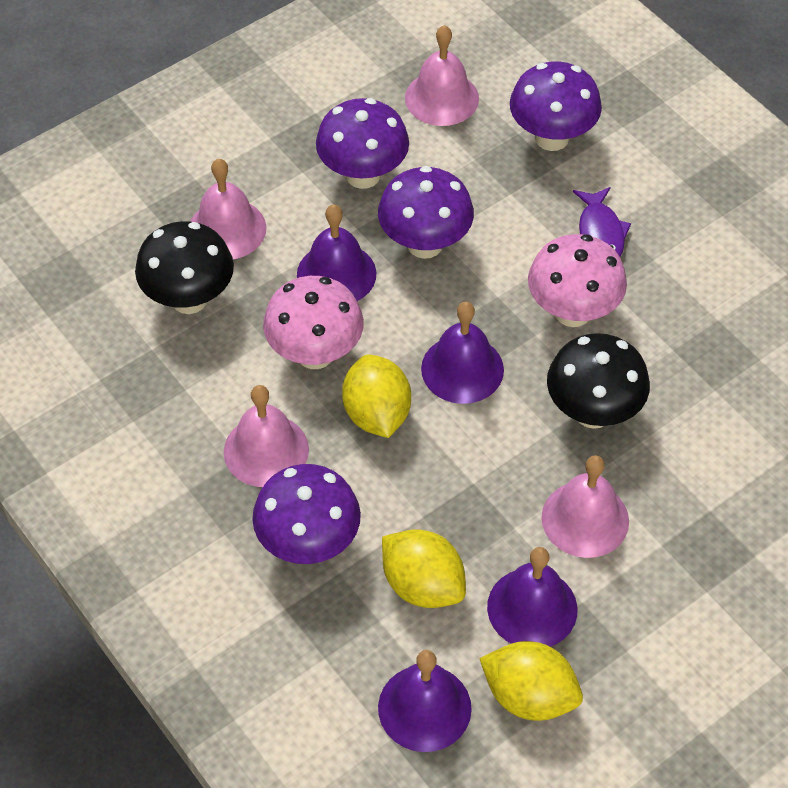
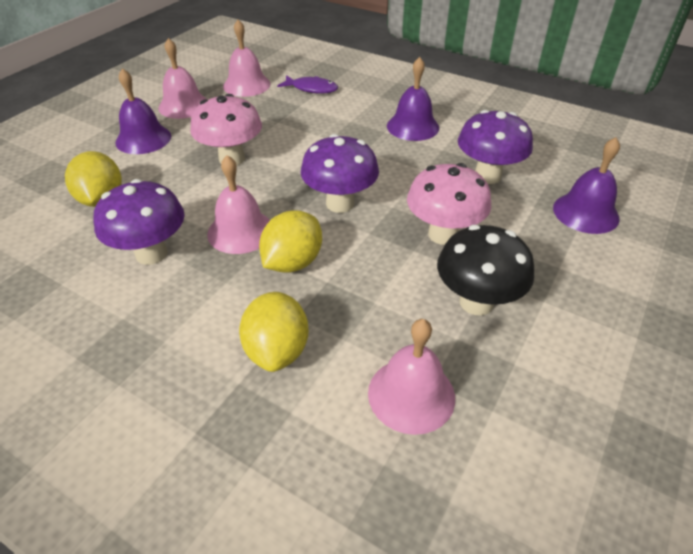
black mushroom: 2 -> 1
purple bell: 4 -> 3
purple mushroom: 4 -> 3

